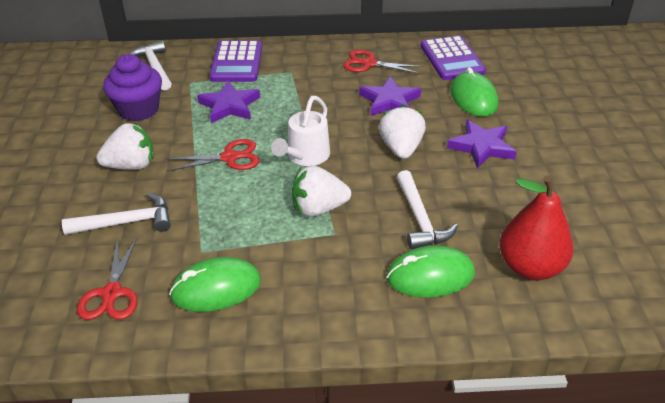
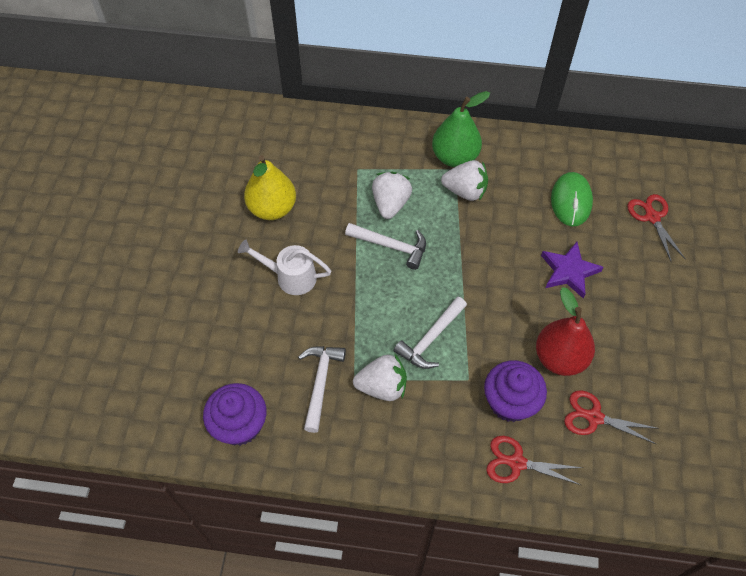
green mouse: 3 -> 1
green pear: 0 -> 1
purple calculator: 2 -> 0
purple cupcake: 1 -> 2
purple star: 3 -> 1
yellow pear: 0 -> 1

